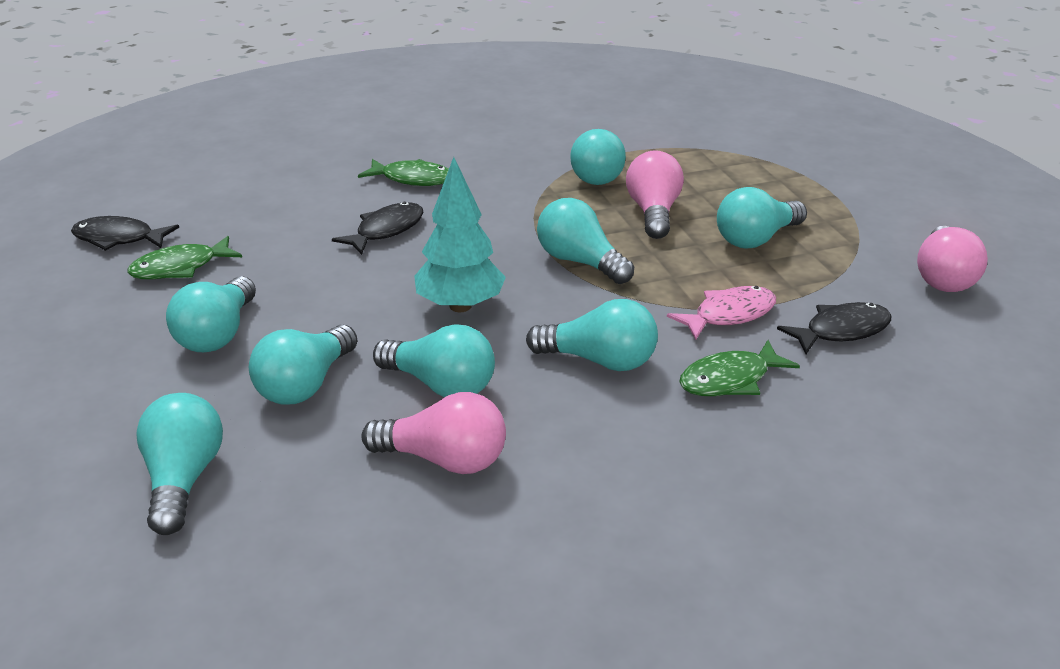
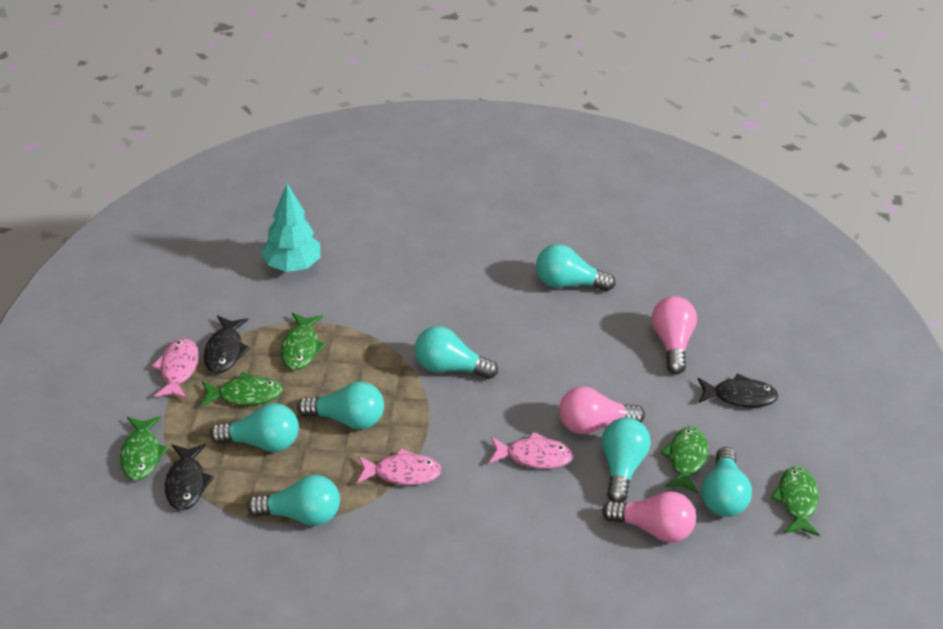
green fish: 3 -> 5
pink fish: 1 -> 3
turquoise light bulb: 8 -> 7

